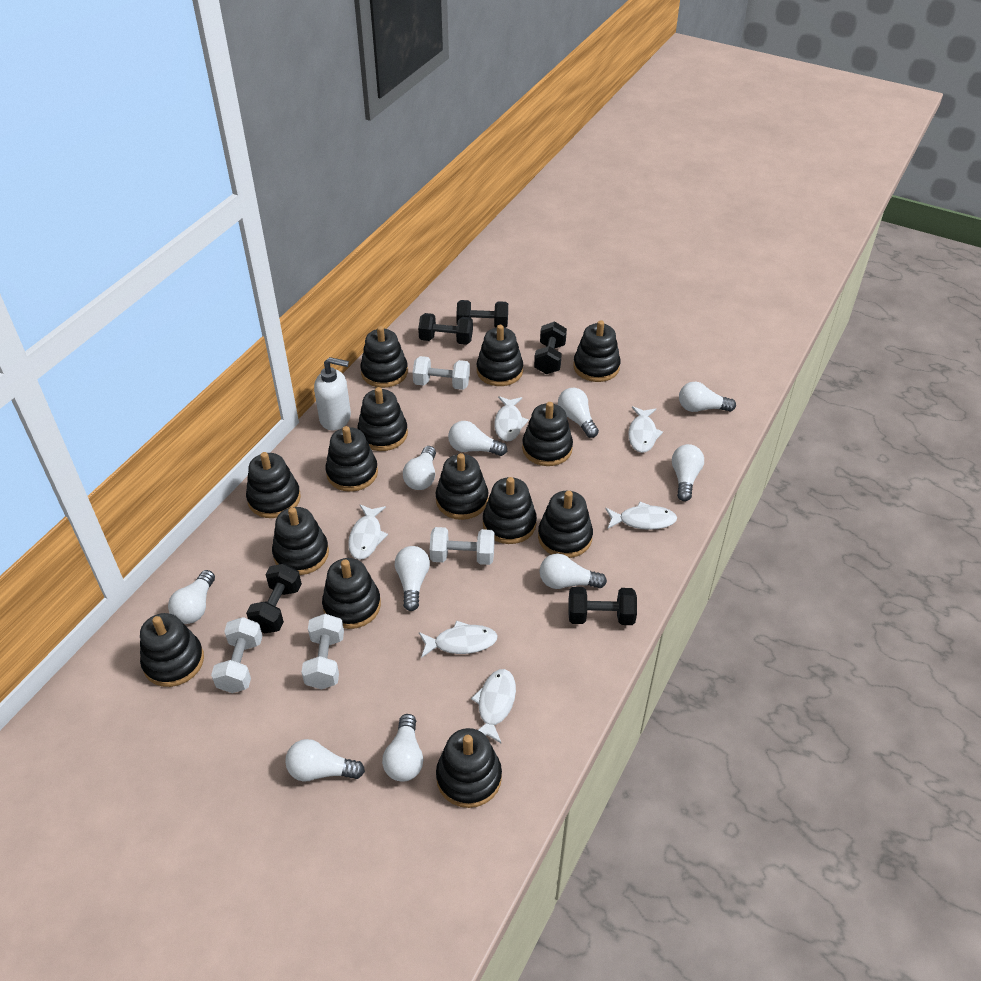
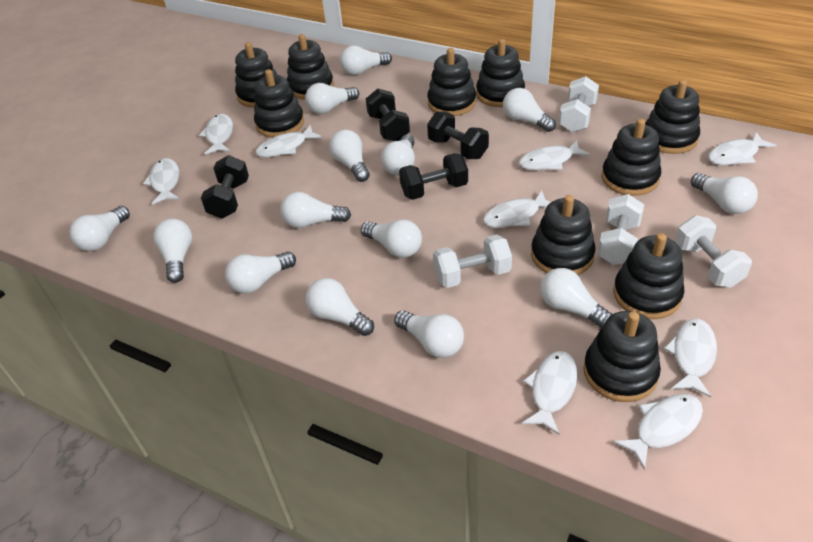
black dumbbell: 5 -> 4
black stacking toy: 14 -> 10
white fish: 6 -> 9
white light bulb: 10 -> 14
white soap dispenser: 1 -> 0

